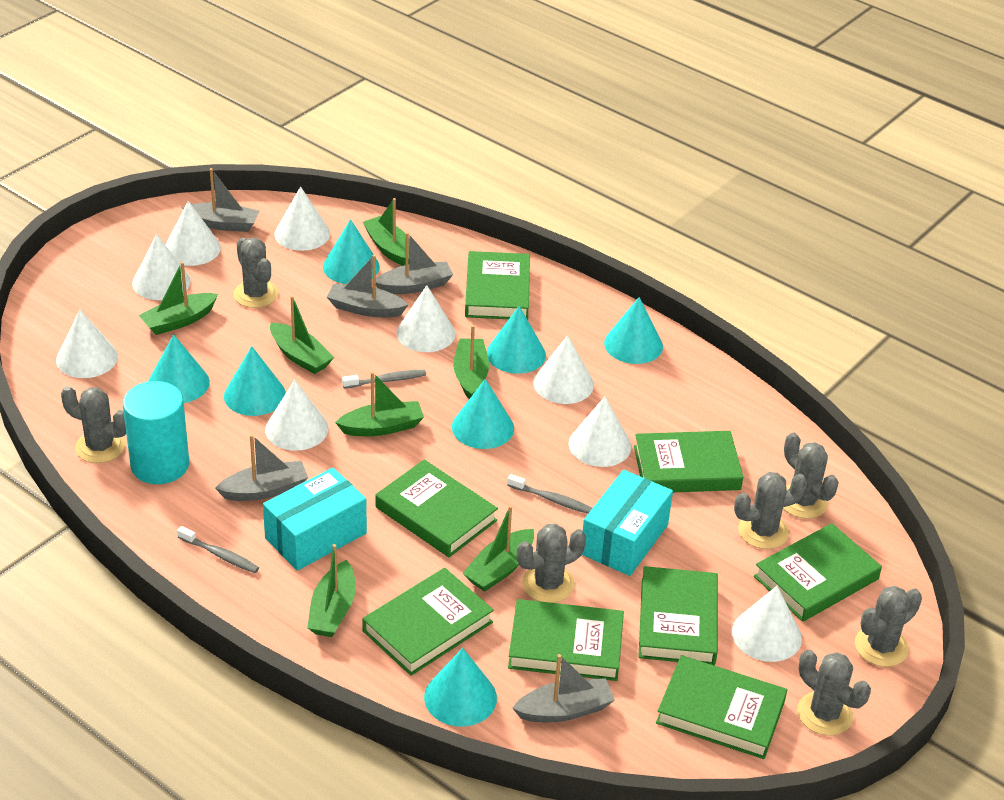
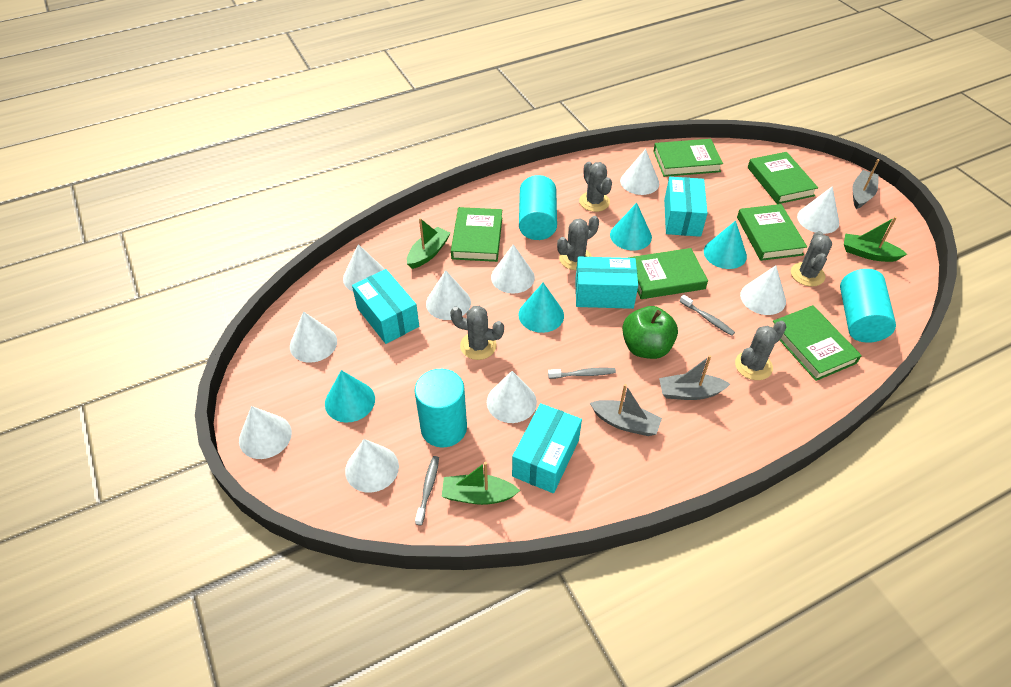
green apple: 0 -> 1
green boat: 7 -> 3
green book: 8 -> 6
grey boat: 5 -> 3
grey cactus: 7 -> 5
turquoise box: 2 -> 4
turquoise cone: 7 -> 4
turquoise cylinder: 1 -> 3
white cone: 9 -> 10

